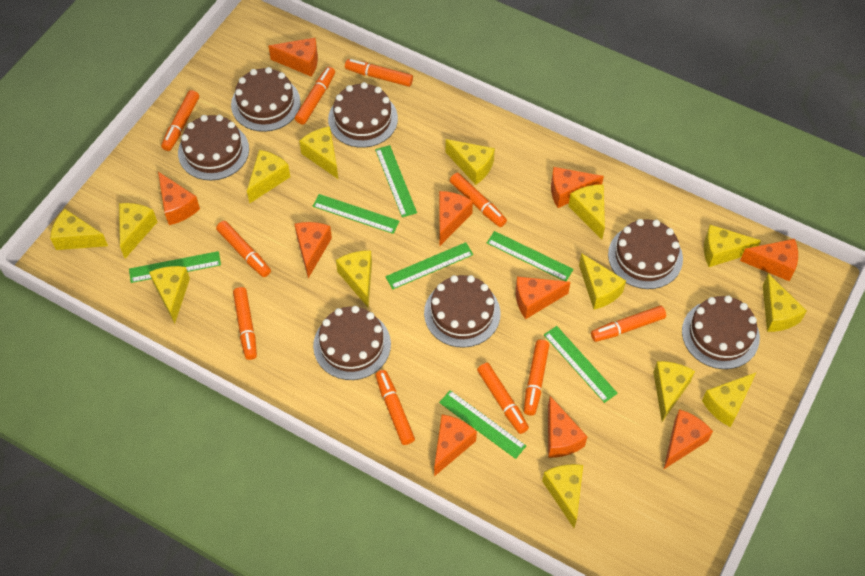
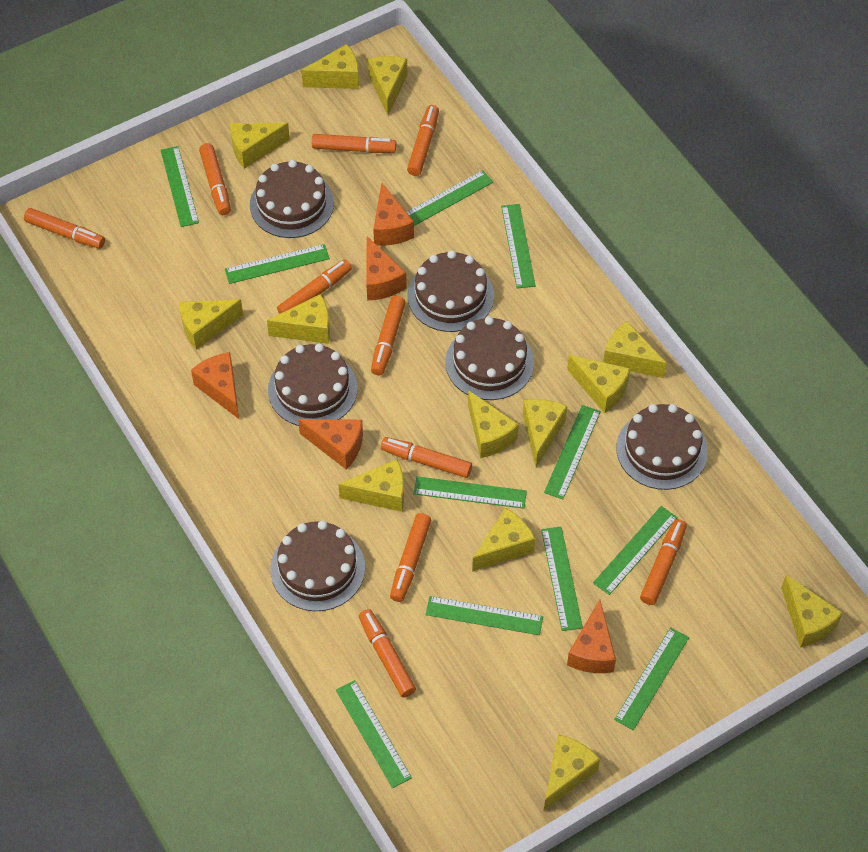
brown cake: 7 -> 6
green ruler: 7 -> 11
orange cheese: 10 -> 5
yellow cheese: 14 -> 13

